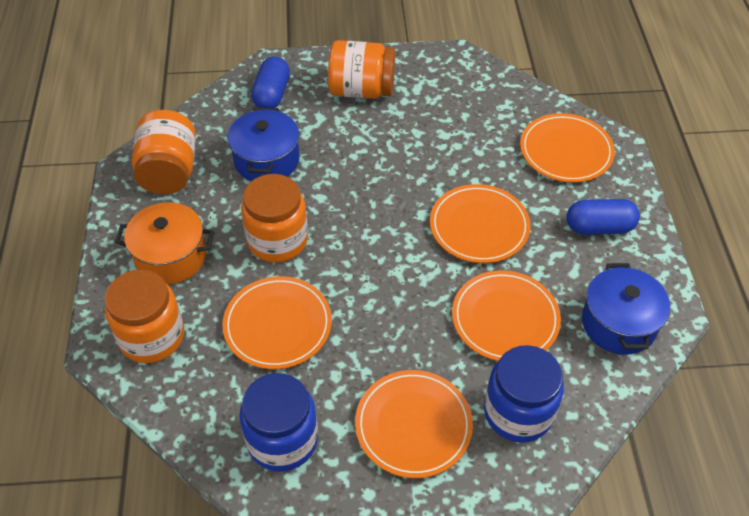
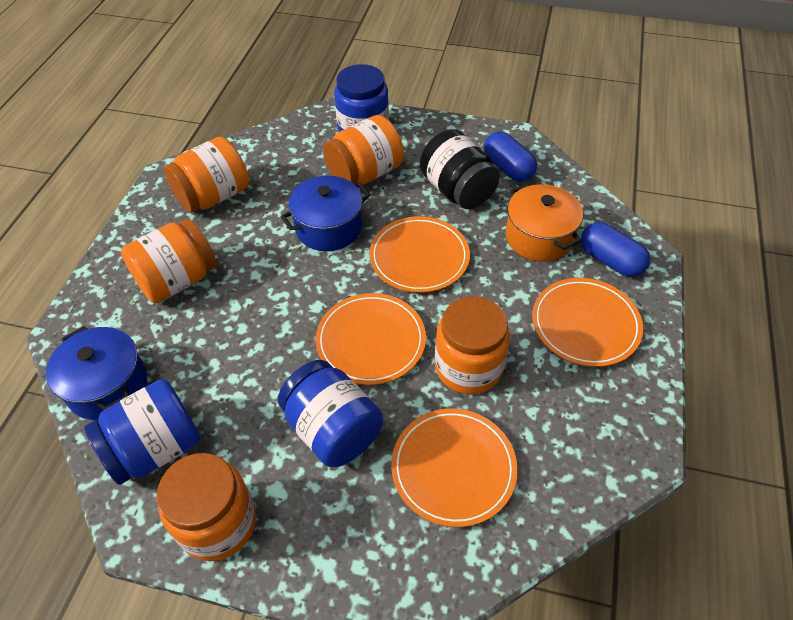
black jar: 0 -> 1
blue jar: 2 -> 3
orange jar: 4 -> 5
orange plate: 5 -> 4

